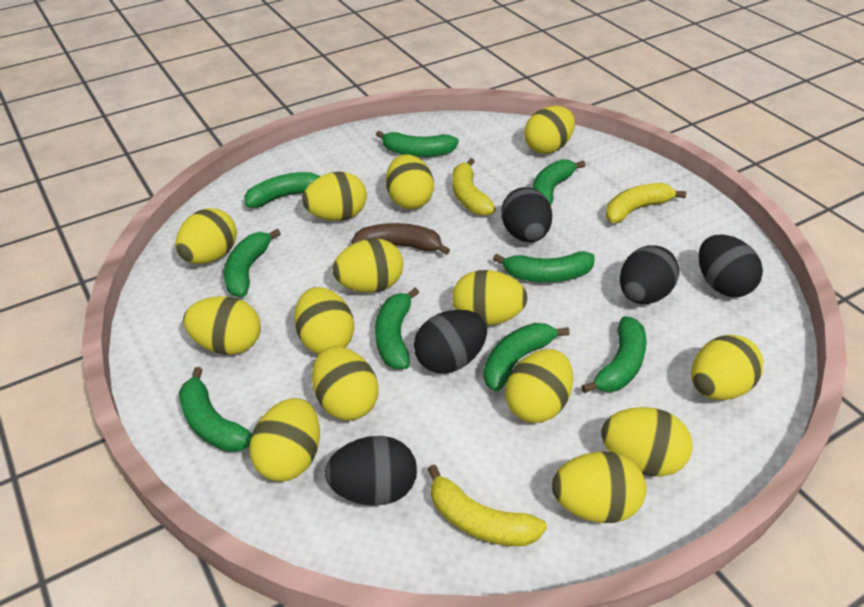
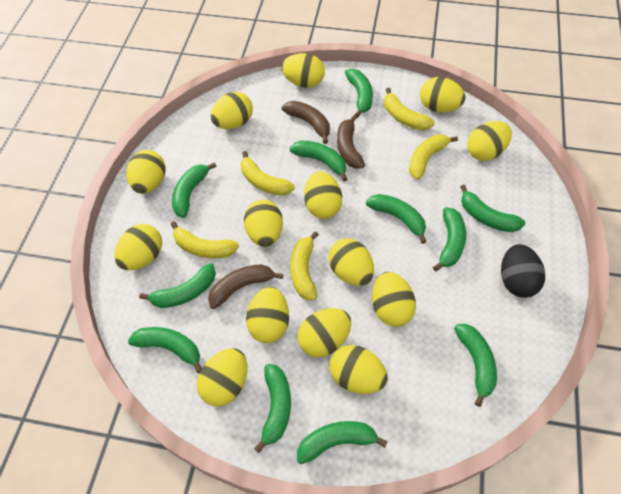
black egg: 5 -> 1
brown banana: 1 -> 3
green banana: 9 -> 11
yellow banana: 3 -> 5

